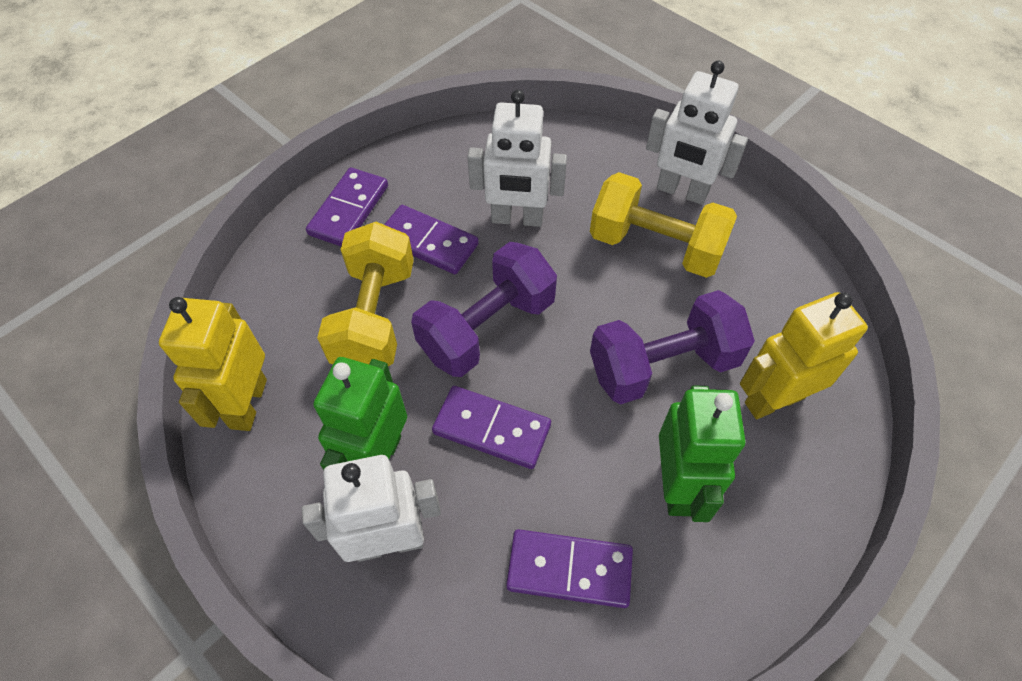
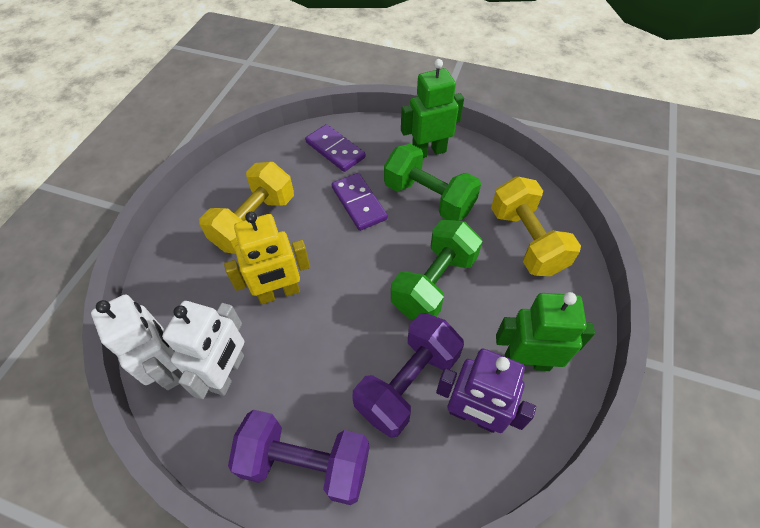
green dumbbell: 0 -> 2
purple domino: 4 -> 2
purple robot: 0 -> 1
white robot: 3 -> 2
yellow robot: 2 -> 1

